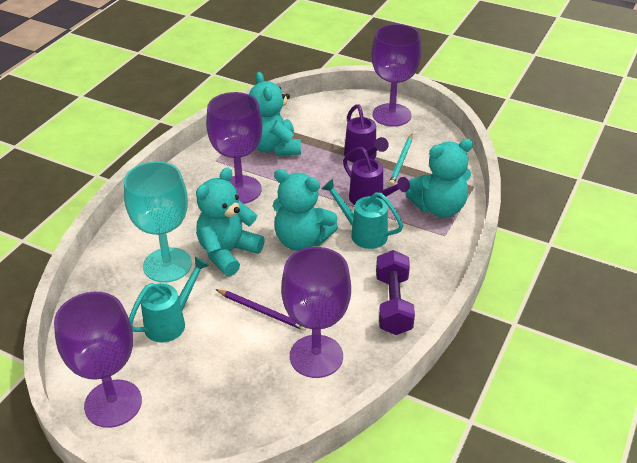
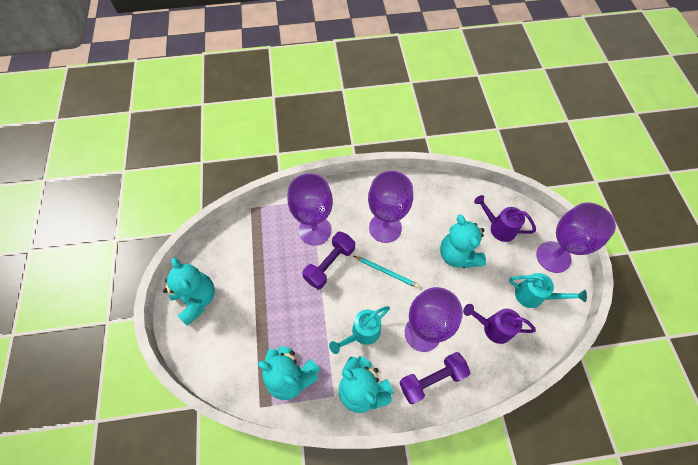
purple dumbbell: 1 -> 2
purple pencil: 1 -> 0
turquoise goblet: 1 -> 0

